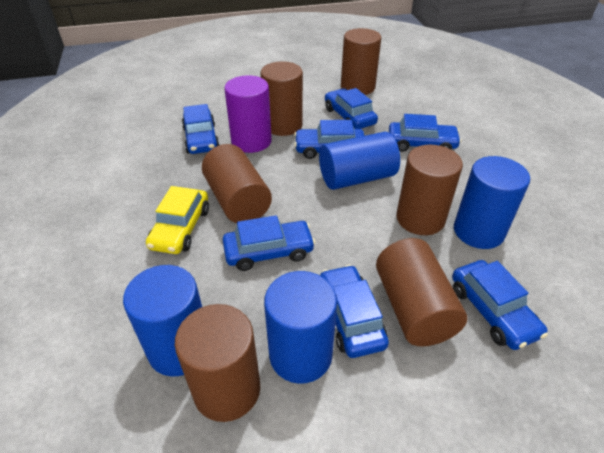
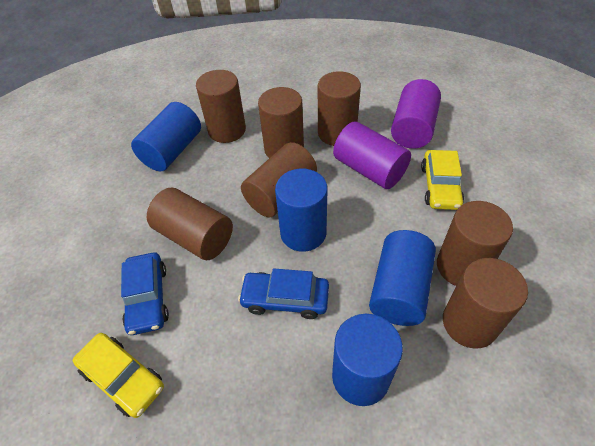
blue car: 7 -> 2
brown cylinder: 6 -> 7
purple cylinder: 1 -> 2
yellow car: 1 -> 2

